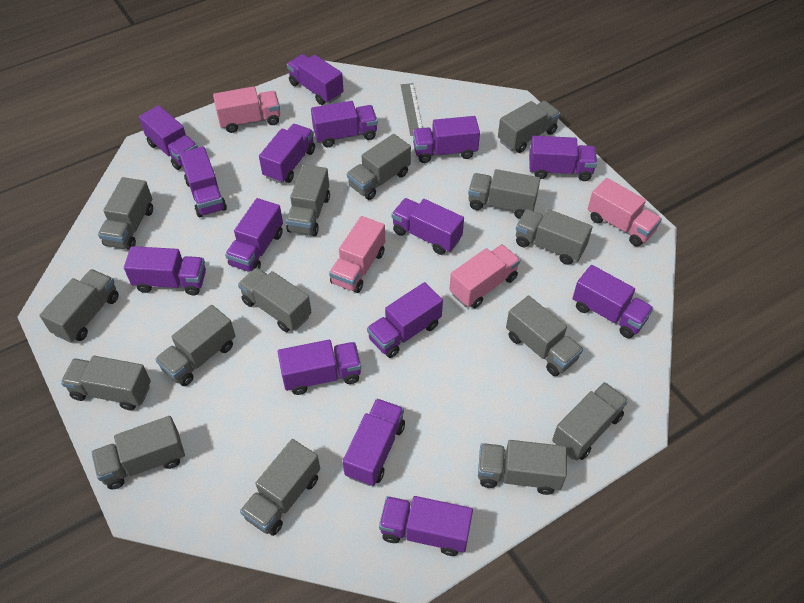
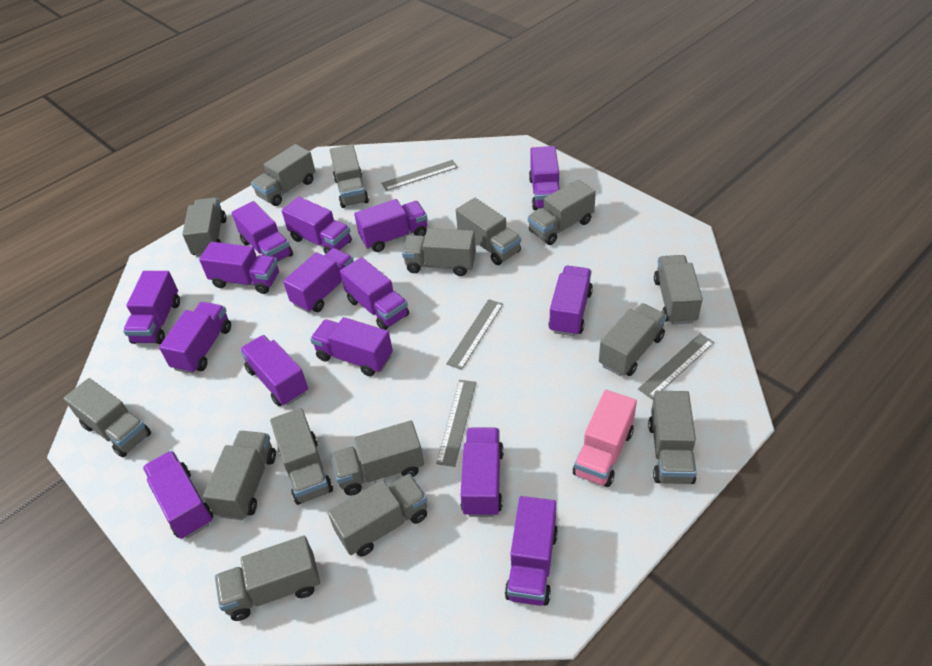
grey ruler: 1 -> 4
pink truck: 4 -> 1

